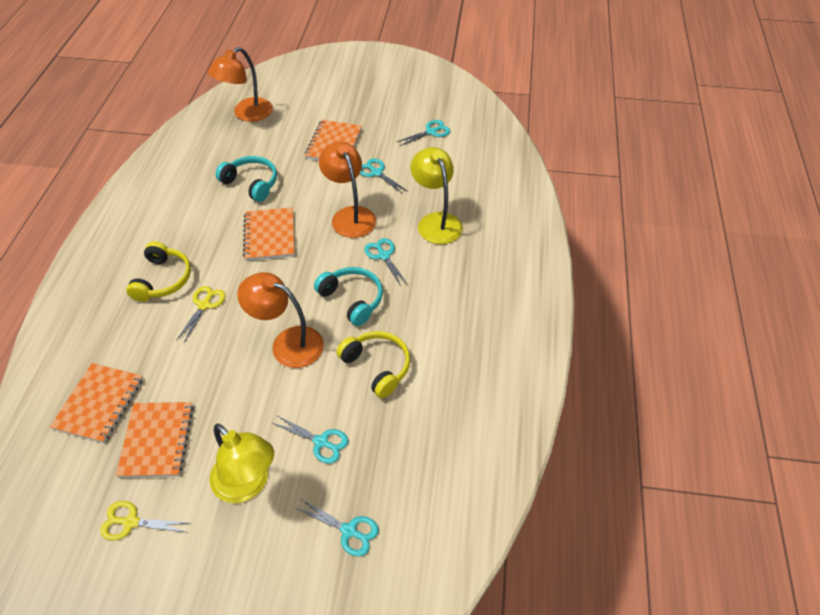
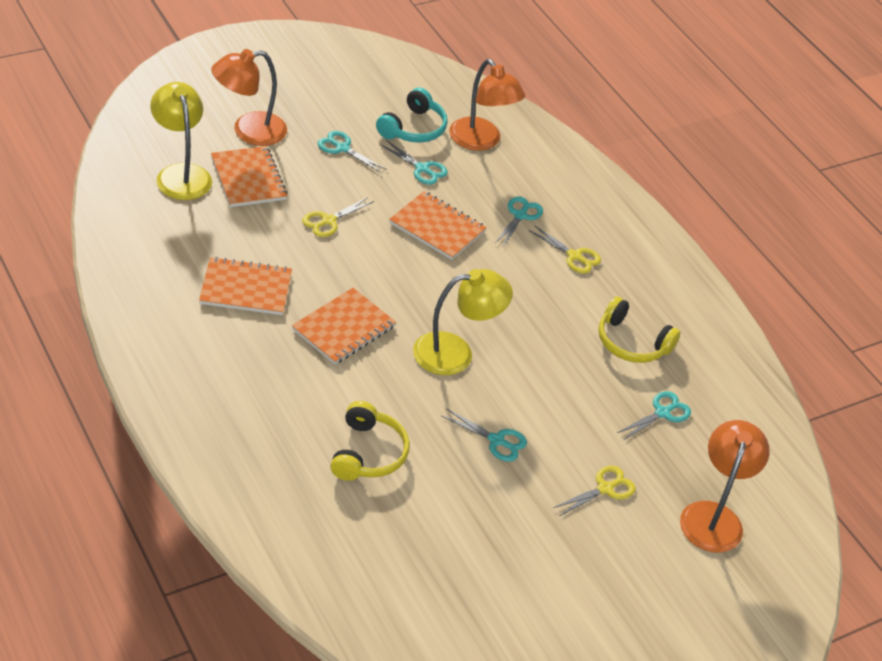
turquoise headphones: 2 -> 1
yellow scissors: 2 -> 3

